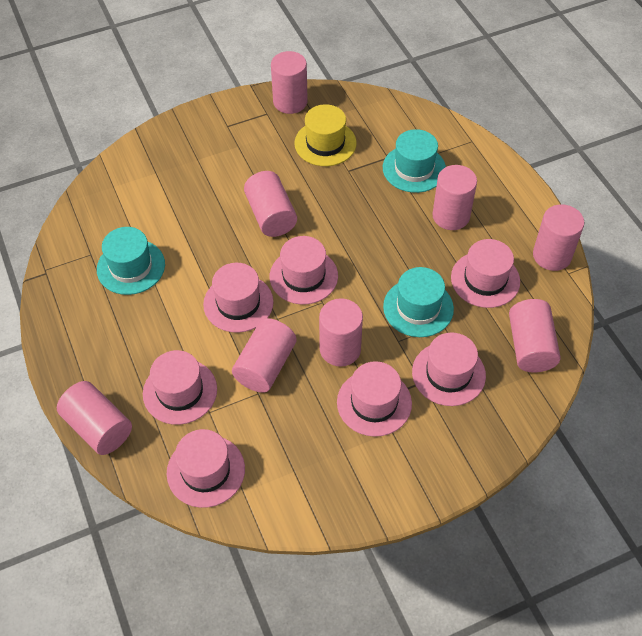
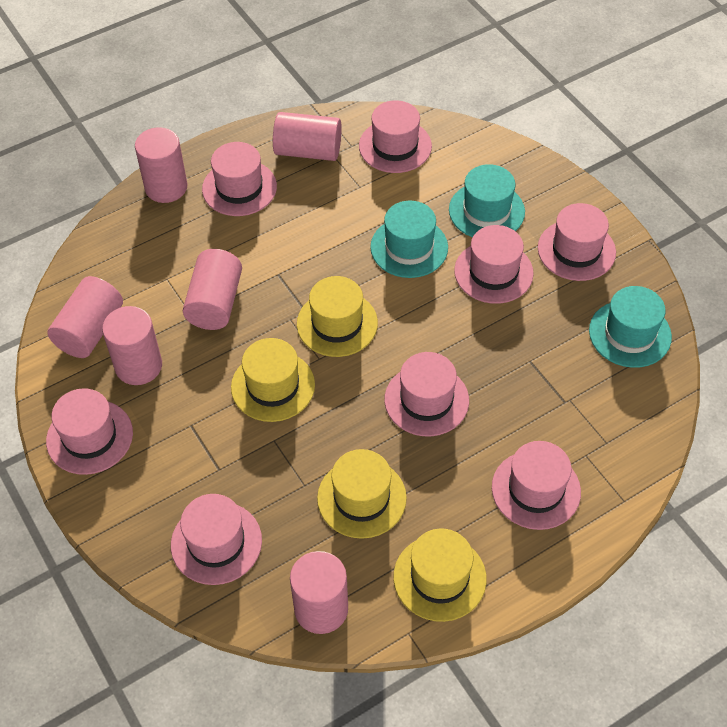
pink cylinder: 8 -> 6
pink hat: 7 -> 8
yellow hat: 1 -> 4

